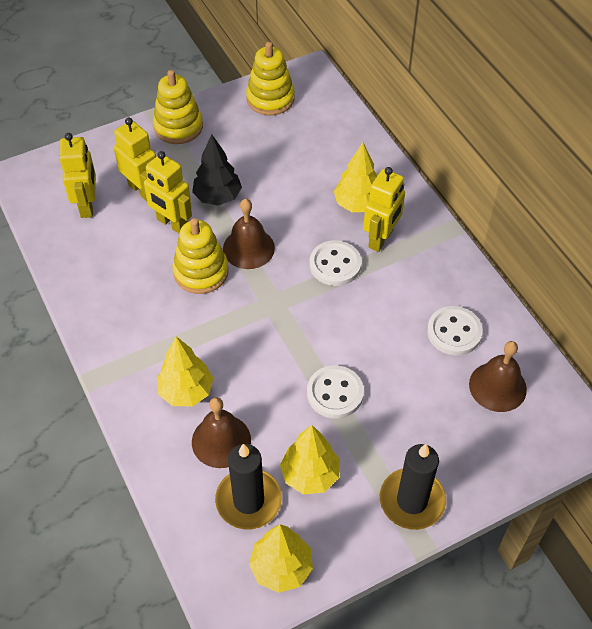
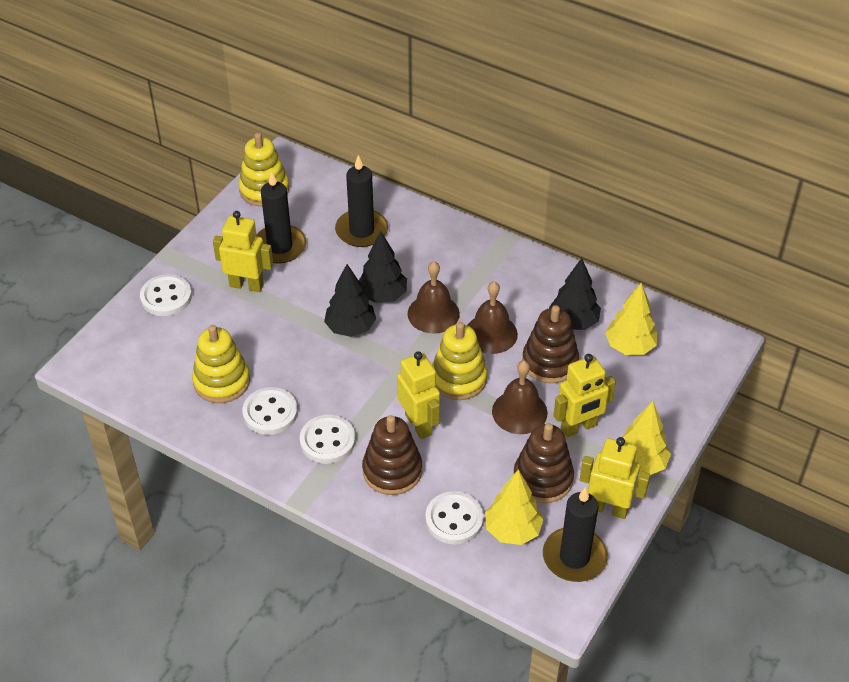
black candle: 2 -> 3
black tree: 1 -> 3
brown stacking toy: 0 -> 3
white button: 3 -> 4
yellow tree: 4 -> 3

